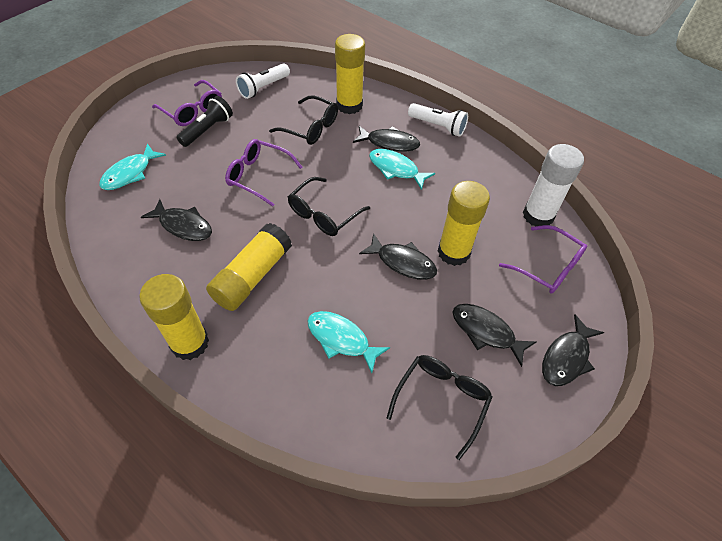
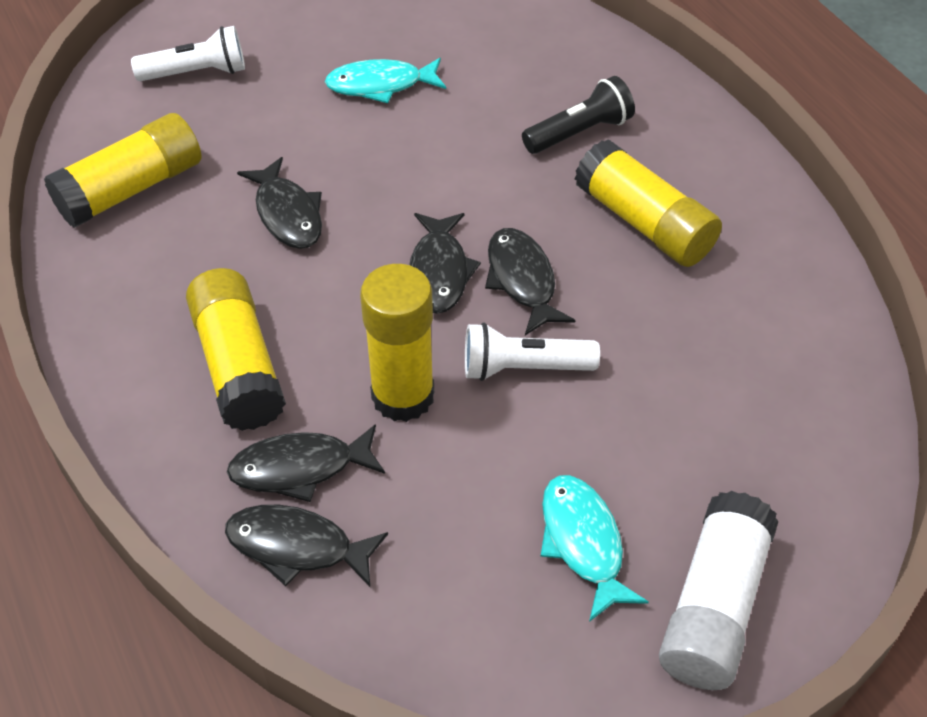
black glasses: 3 -> 0
purple glasses: 3 -> 0
turquoise fish: 3 -> 2

